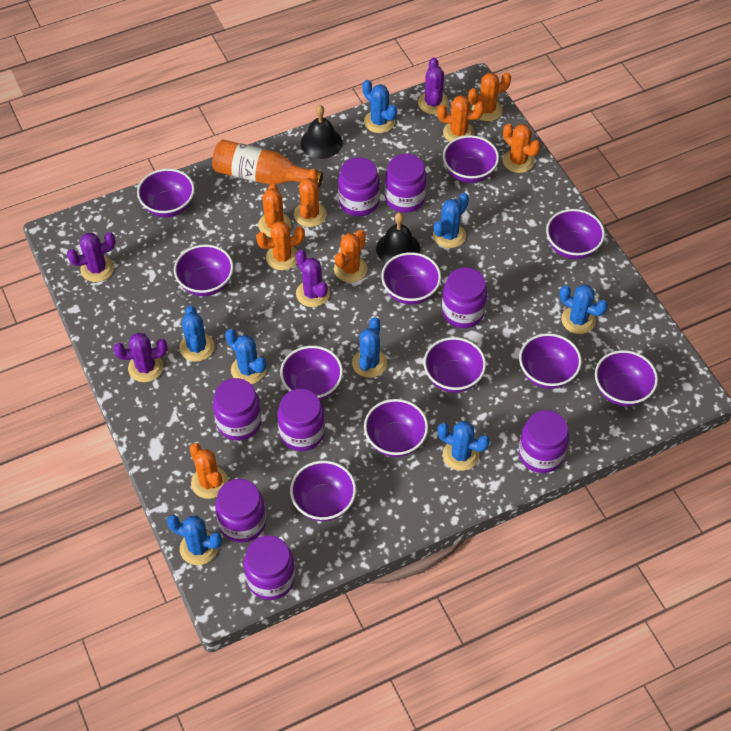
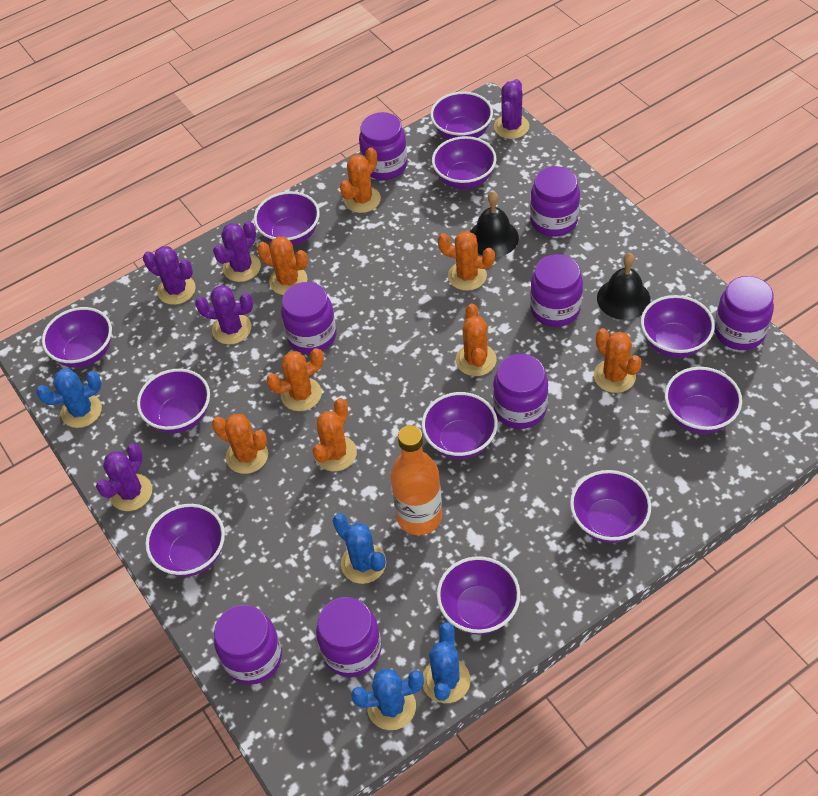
blue cactus: 8 -> 4
purple cactus: 4 -> 5

